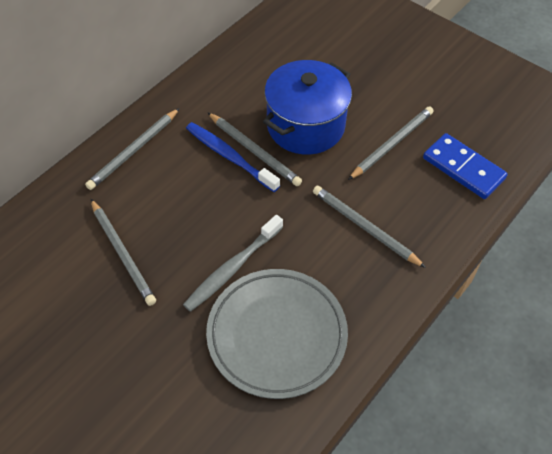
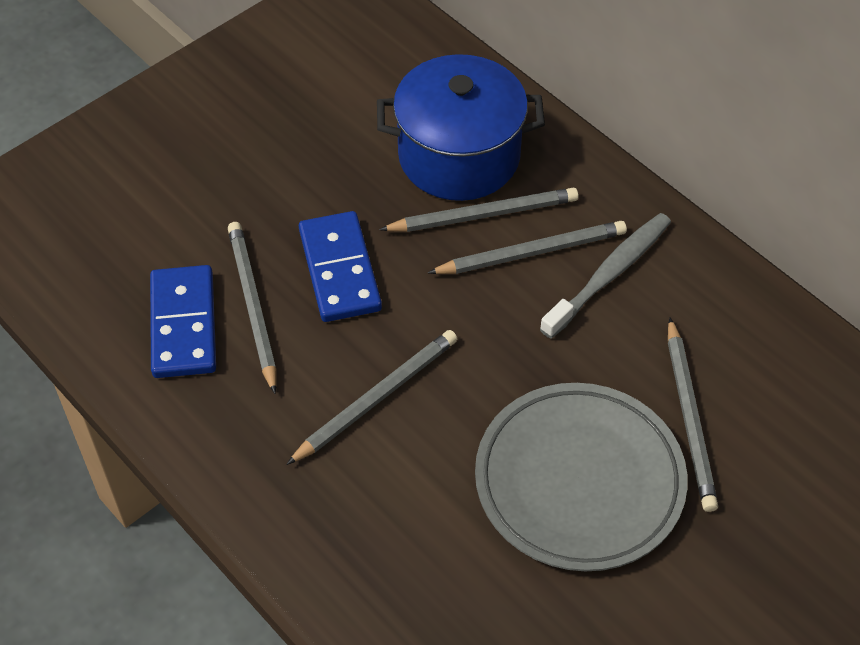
blue domino: 1 -> 2
blue toothbrush: 1 -> 0

